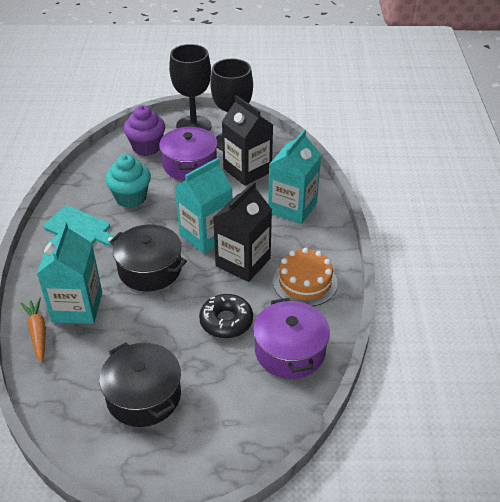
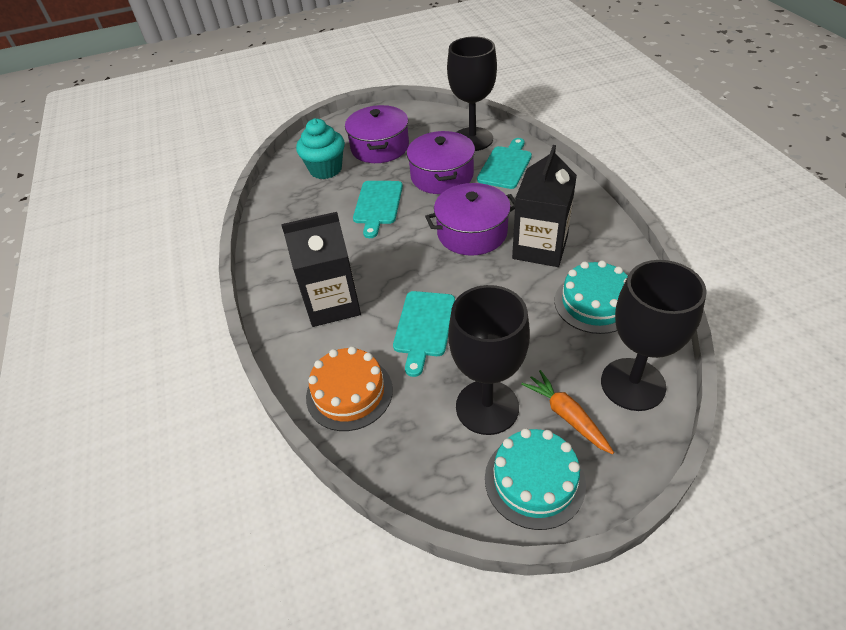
black donut: 1 -> 0
black goblet: 2 -> 3
black pot: 2 -> 0
purple cupcake: 1 -> 0
purple pot: 2 -> 3
turquoise cake: 0 -> 2
turquoise carton: 3 -> 0
turquoise cutting board: 1 -> 3

